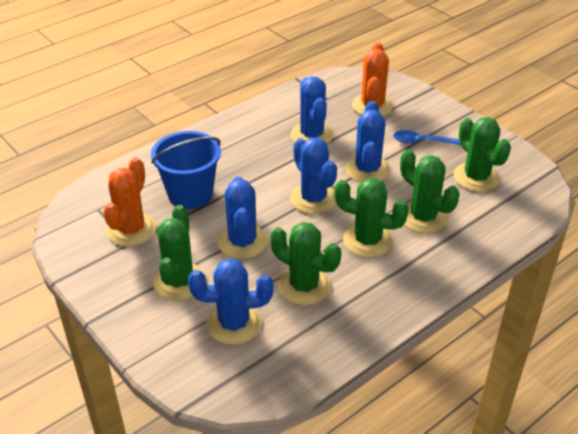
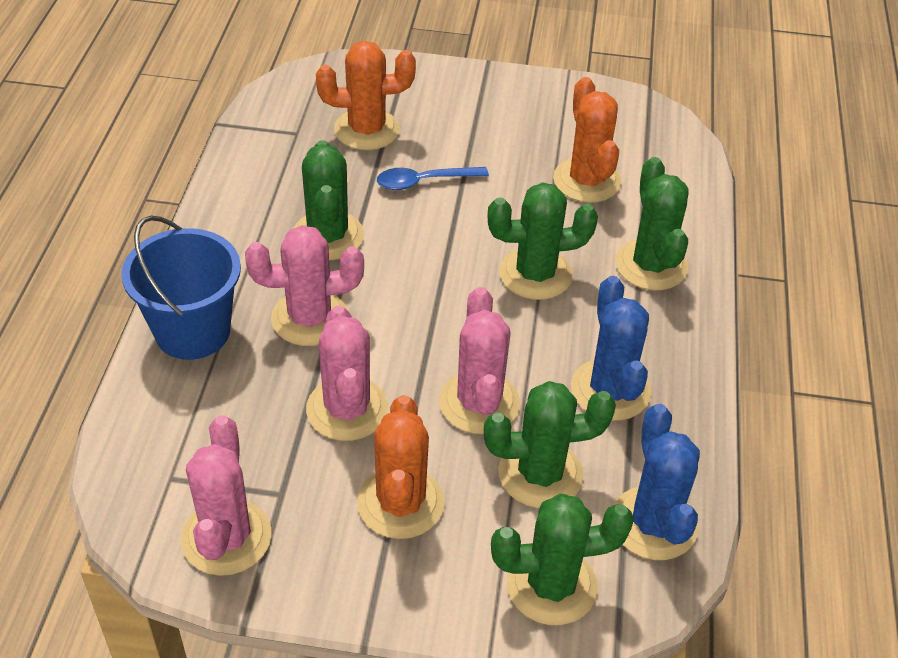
blue cactus: 5 -> 2
orange cactus: 2 -> 3
pink cactus: 0 -> 4

